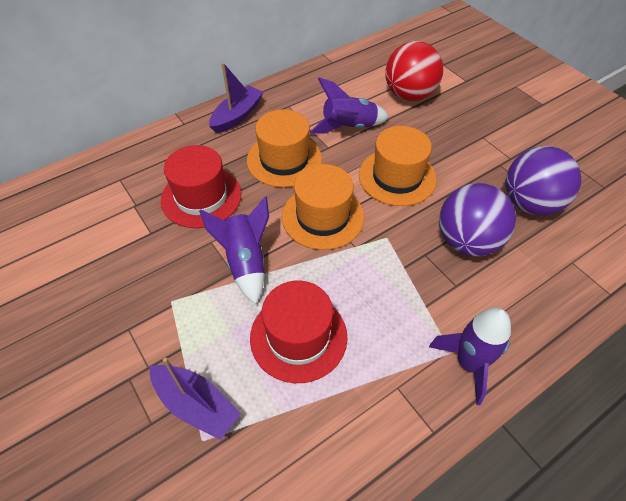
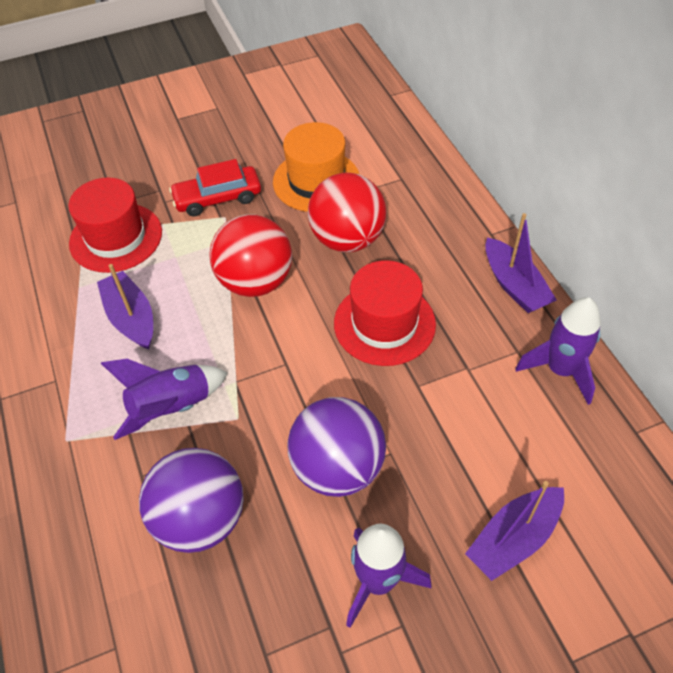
orange hat: 3 -> 1
purple boat: 2 -> 3
red ball: 1 -> 2
red car: 0 -> 1

